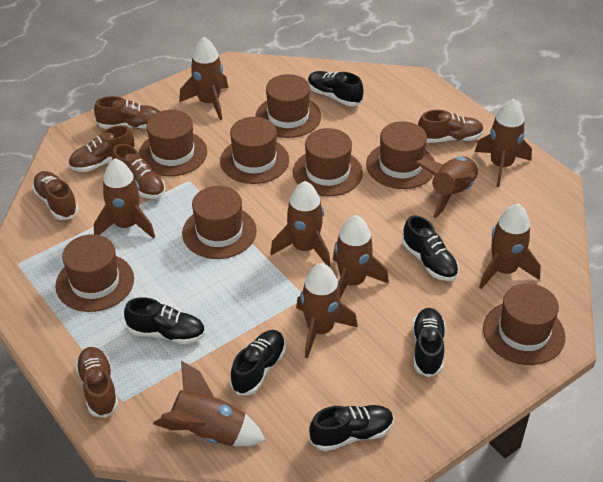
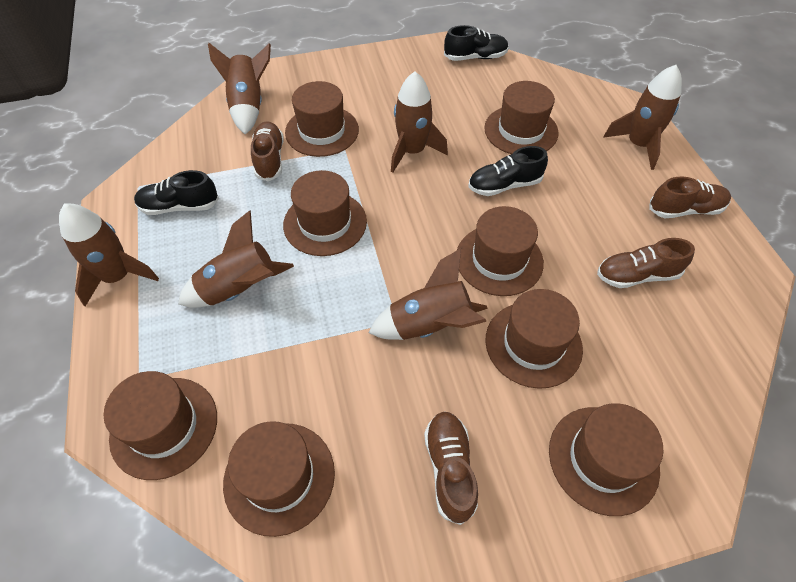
black shoe: 6 -> 3
brown rocket: 9 -> 6
brown shoe: 6 -> 4

